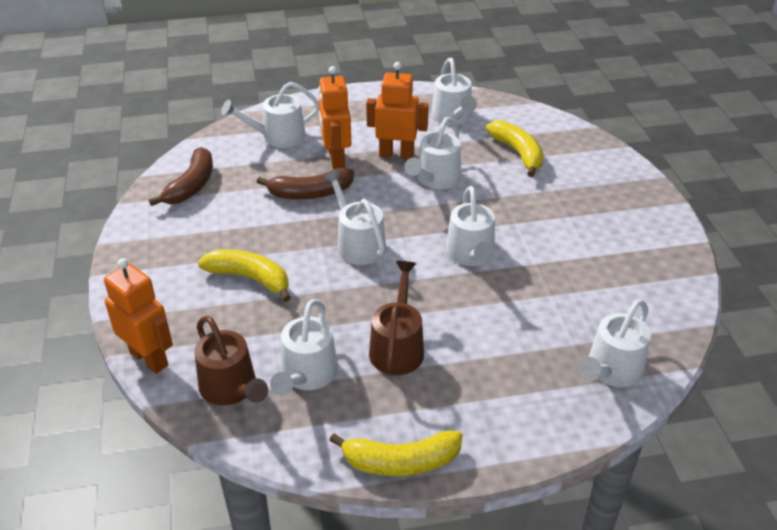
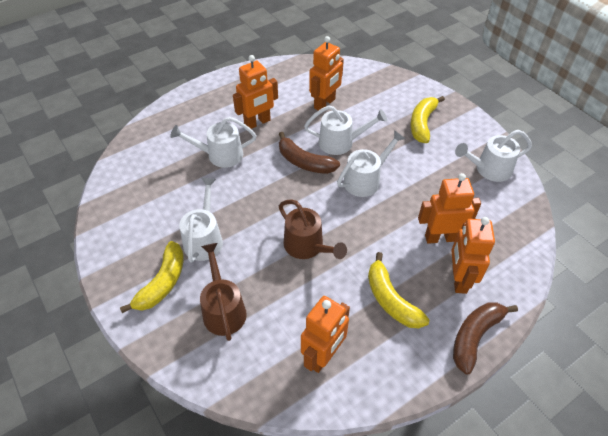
orange robot: 3 -> 5
white watering can: 7 -> 5

